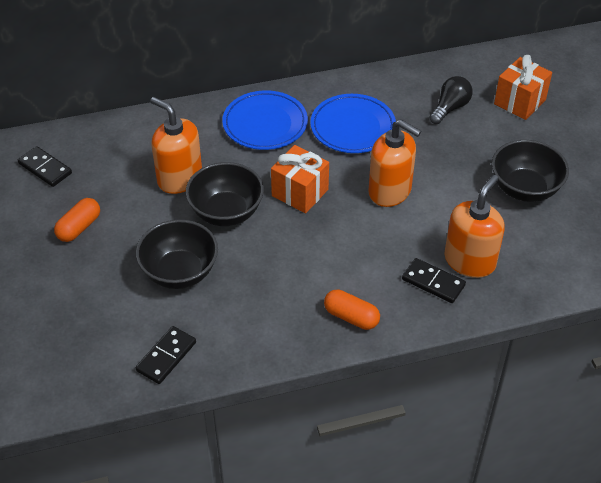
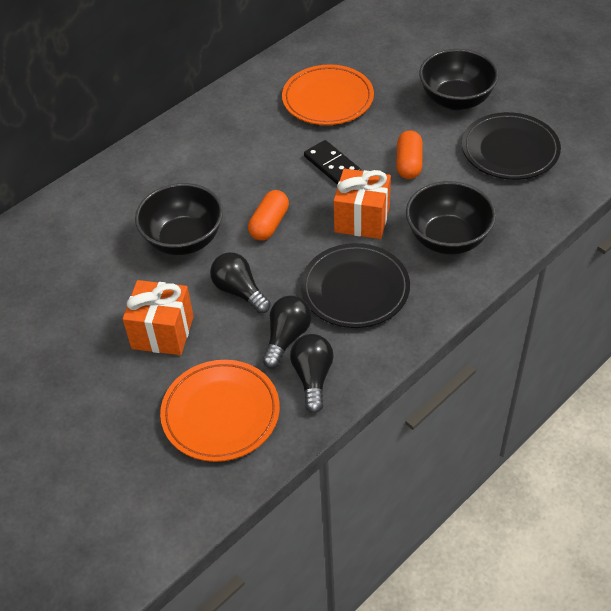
black domino: 3 -> 1
black light bulb: 1 -> 3
black plate: 0 -> 2
blue plate: 2 -> 0
orange plate: 0 -> 2
orange soap dispenser: 3 -> 0

